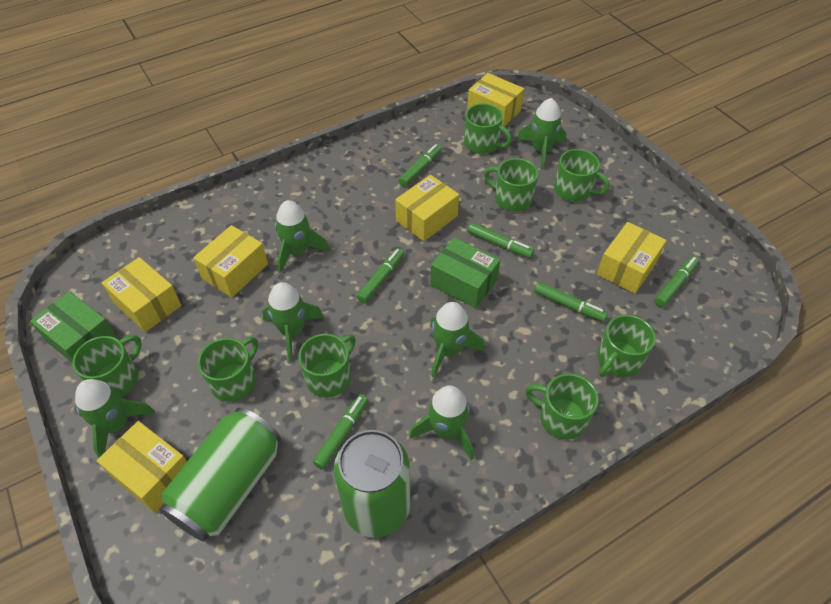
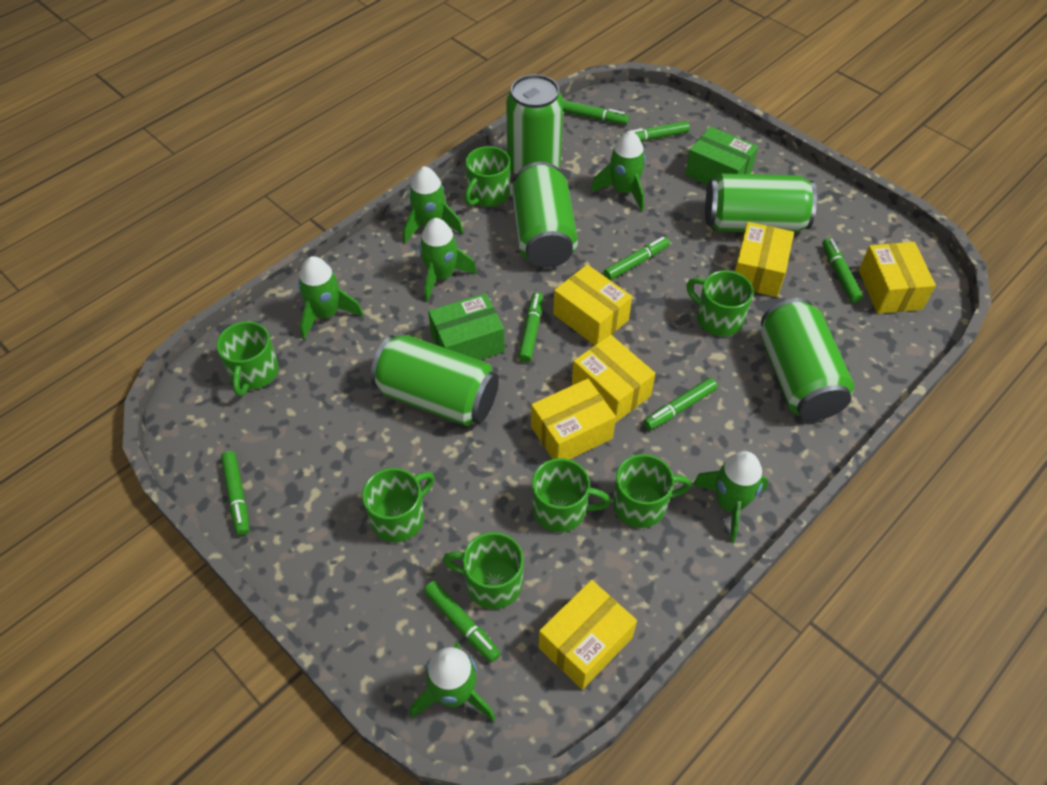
green can: 2 -> 5
green marker: 6 -> 8
green mug: 8 -> 7

